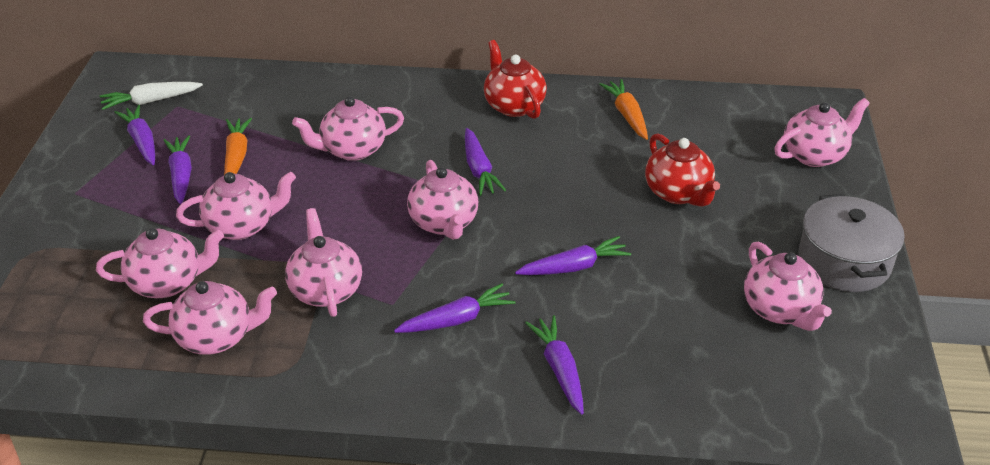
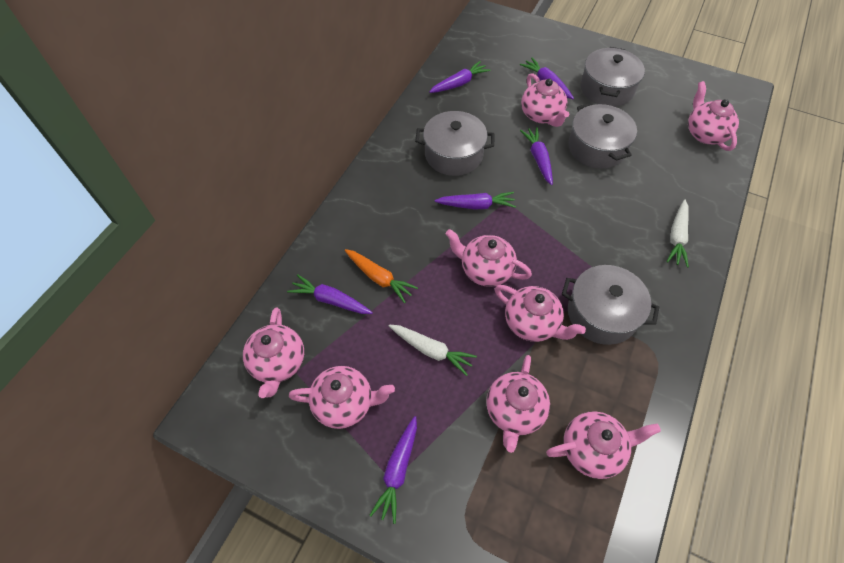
grey pot: 1 -> 4
orange carrot: 2 -> 1
red teapot: 2 -> 0
white carrot: 1 -> 2

